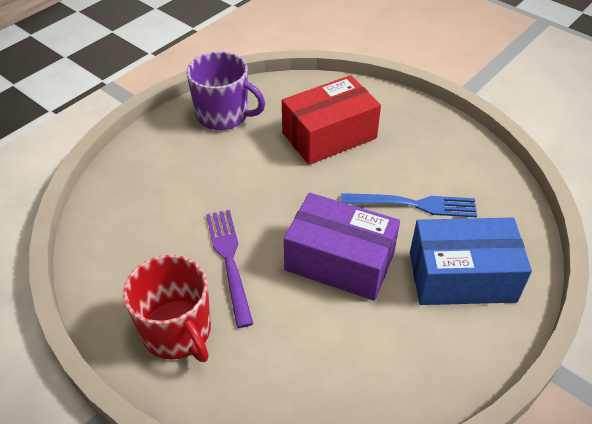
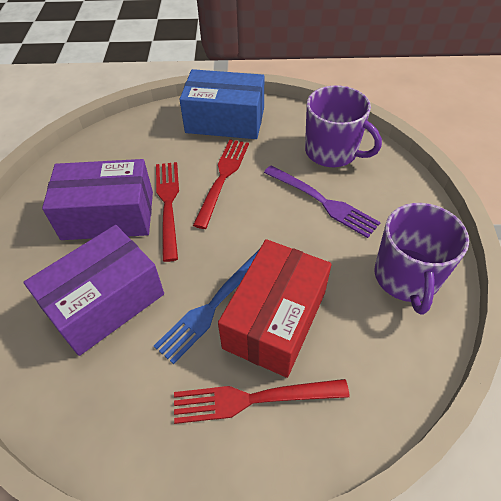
purple box: 1 -> 2
purple mug: 1 -> 2
red fork: 0 -> 3
red mug: 1 -> 0

